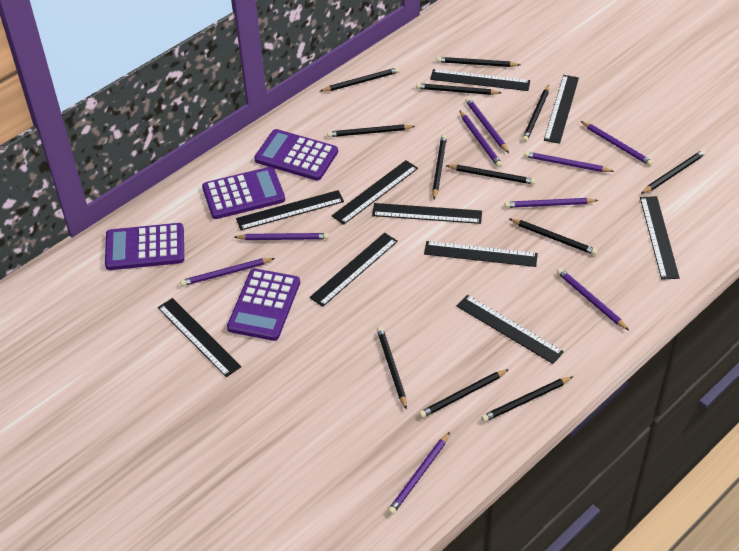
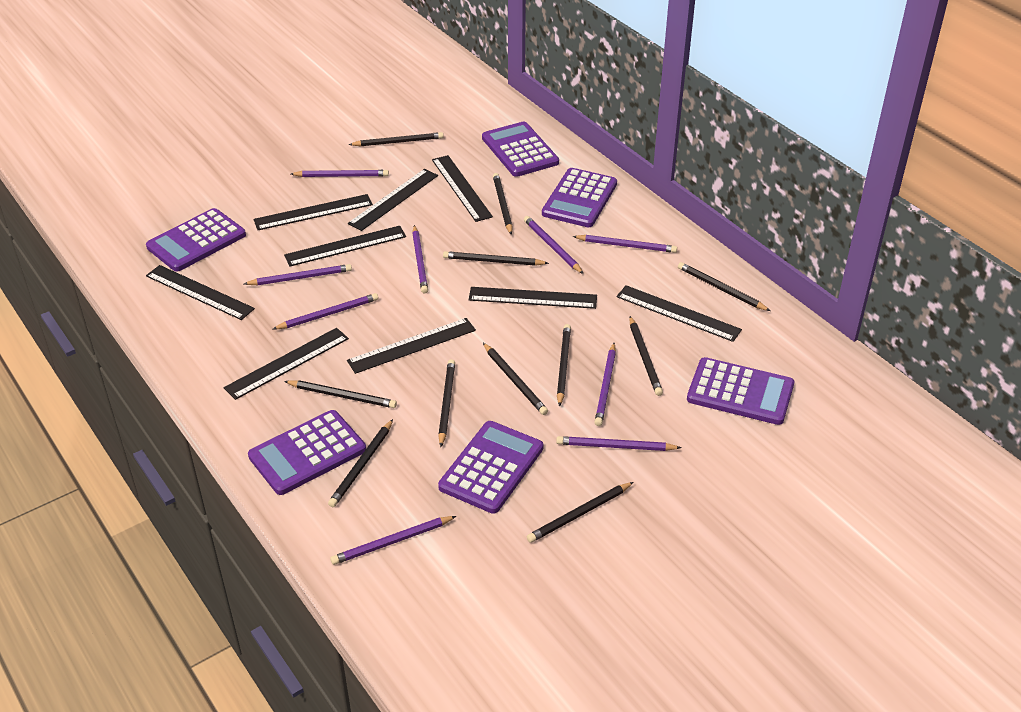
black pencil: 12 -> 11
black ruler: 10 -> 9
purple calculator: 4 -> 6

